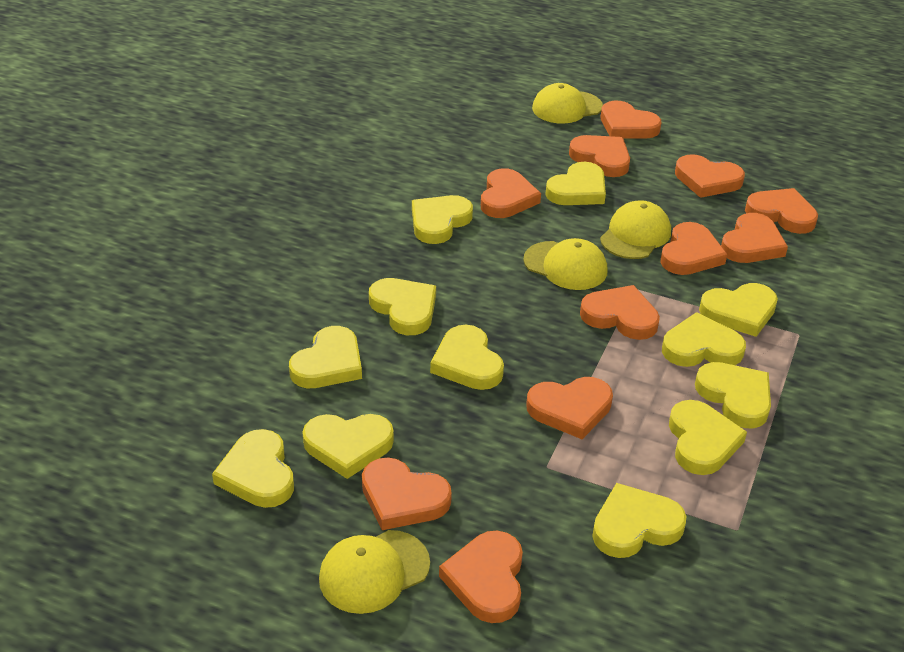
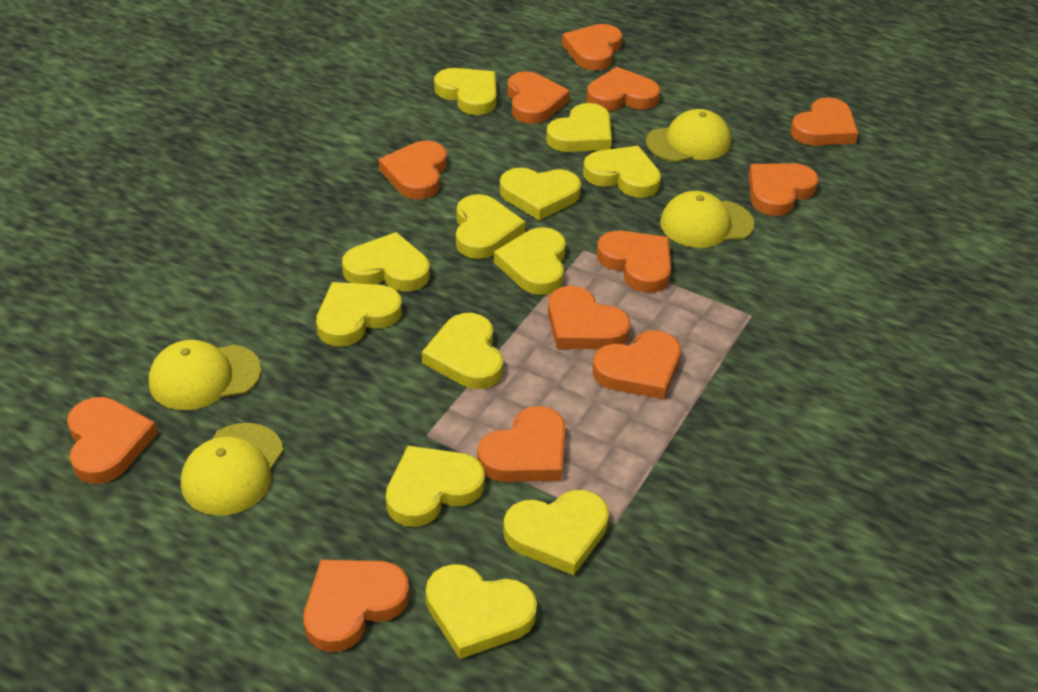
orange heart: 11 -> 12

